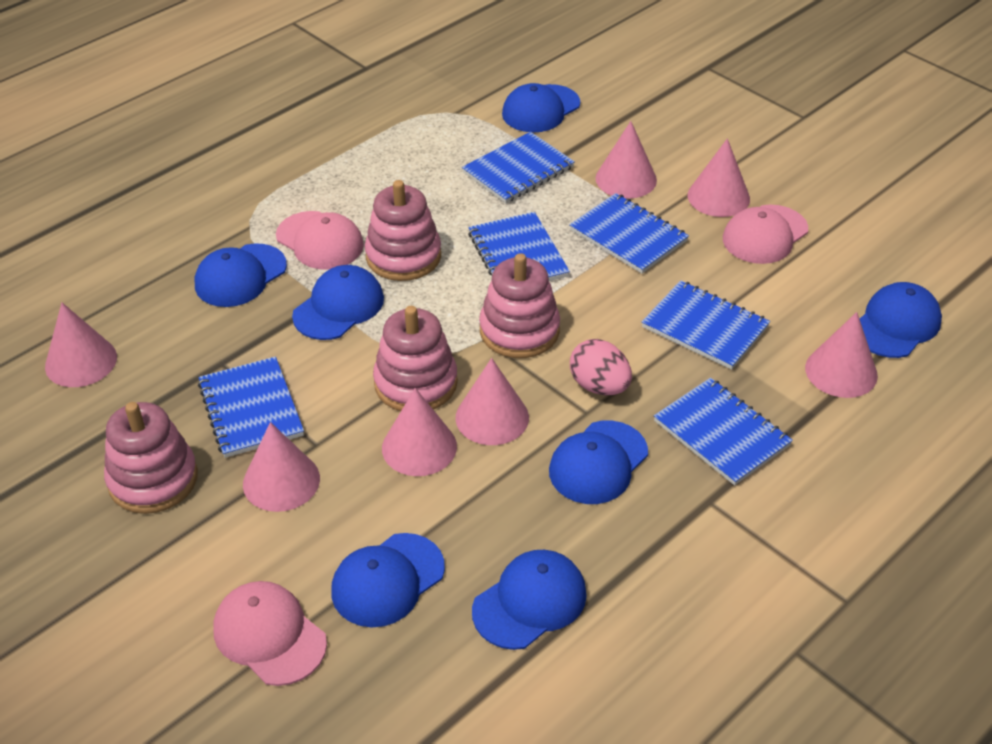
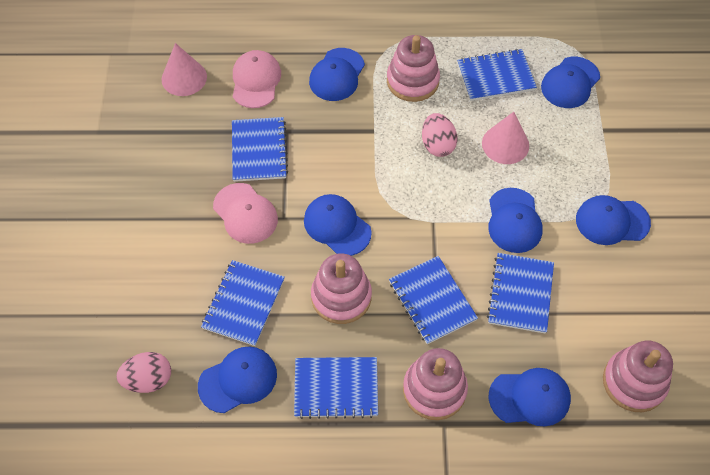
pink cap: 3 -> 2
pink cone: 7 -> 2
pink egg: 1 -> 2

